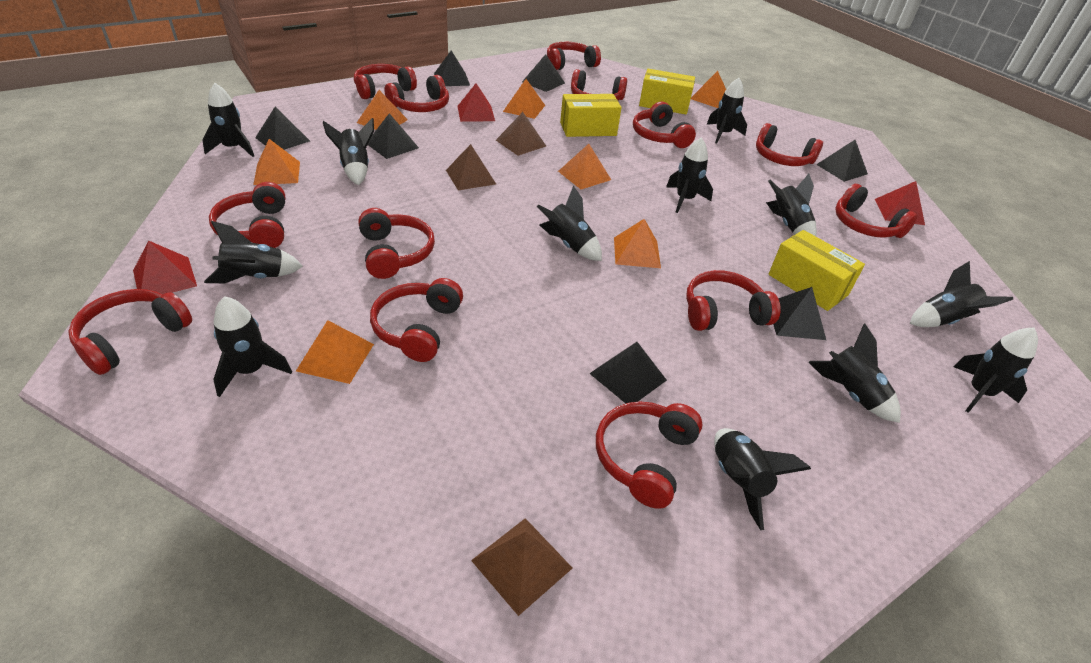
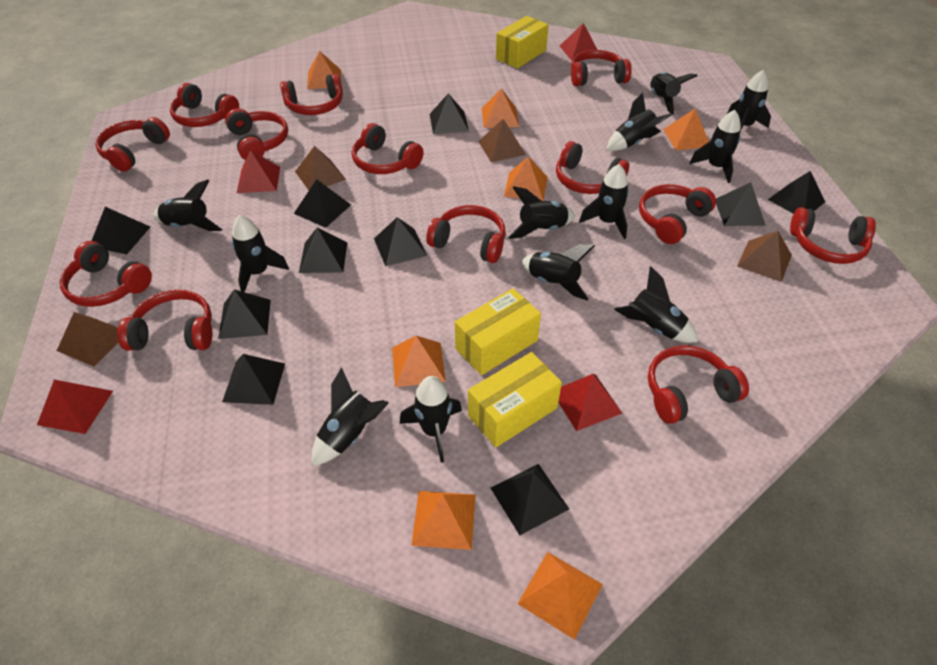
black pyramid: 7 -> 10
brown pyramid: 3 -> 4
red pyramid: 3 -> 4

